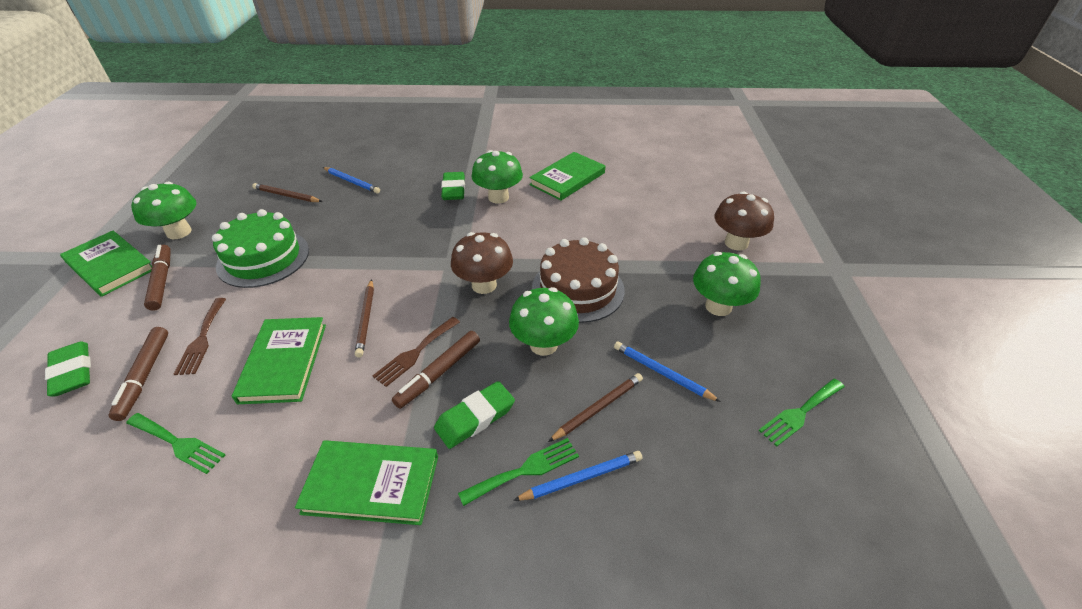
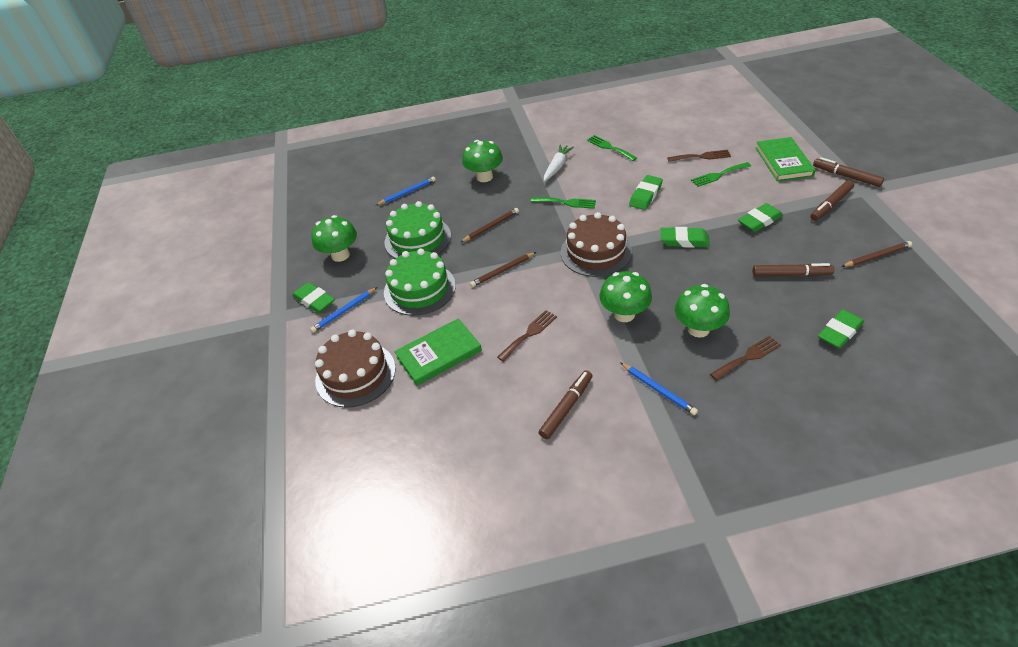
brown cake: 1 -> 2
brown fork: 2 -> 3
brown marker: 3 -> 4
brown mushroom: 2 -> 0
green book: 4 -> 2
green cake: 1 -> 2
green eraser: 3 -> 5
white carrot: 0 -> 1

